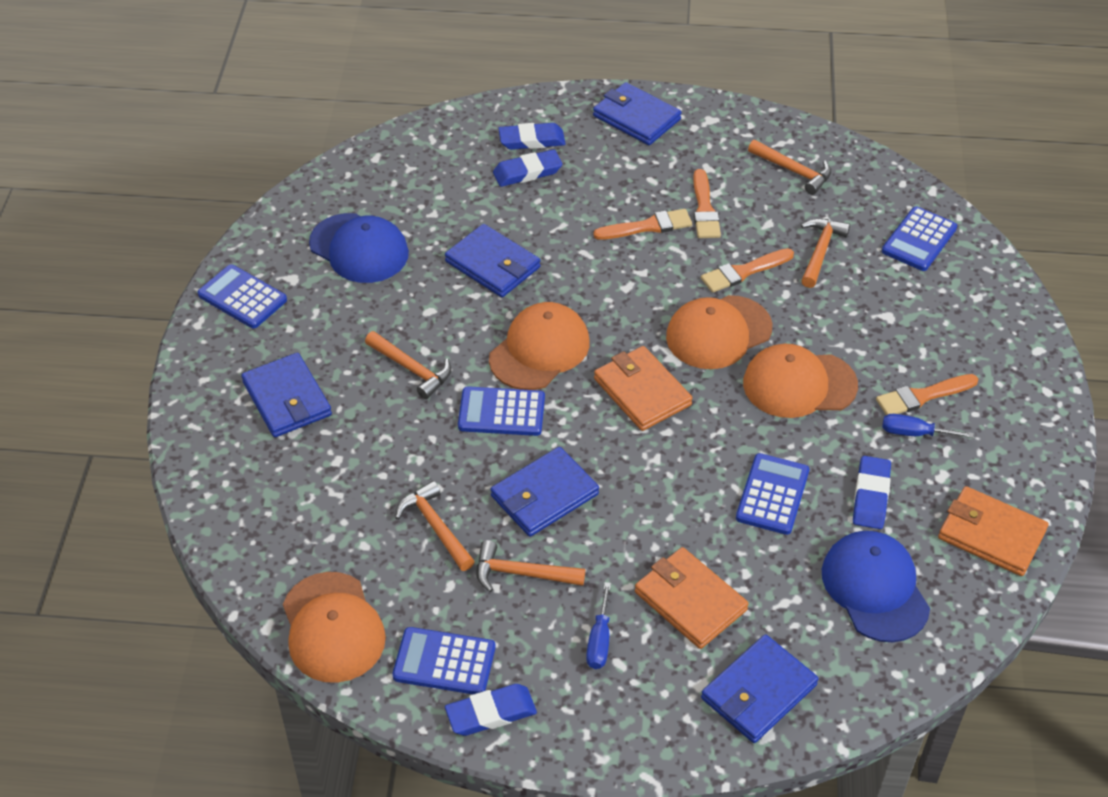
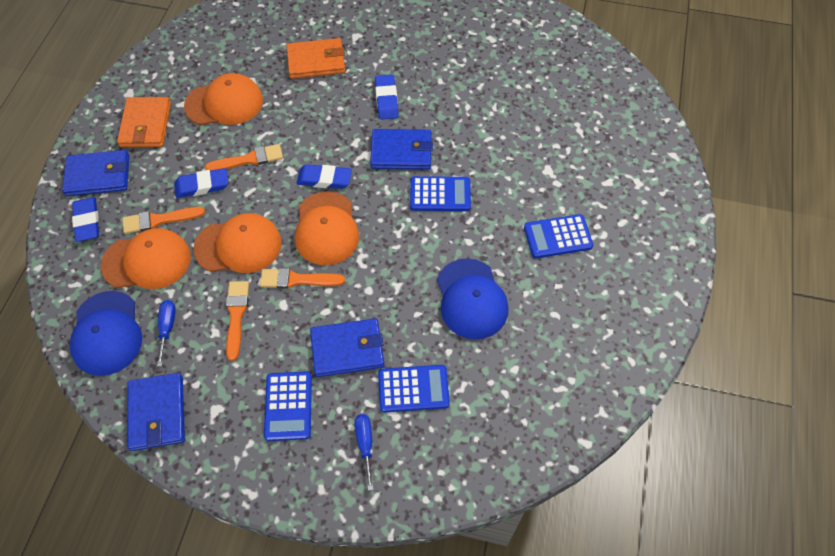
blue calculator: 5 -> 4
blue wallet: 5 -> 4
orange hammer: 5 -> 0
orange wallet: 3 -> 2

